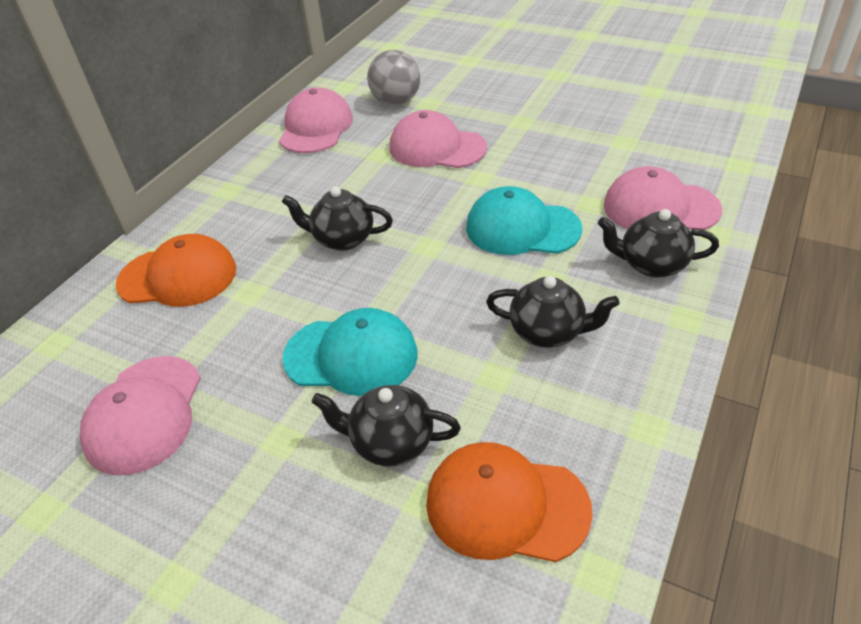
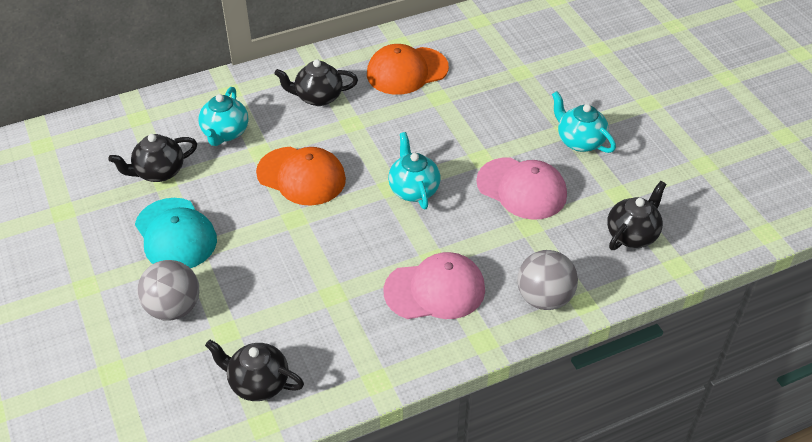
grey ball: 1 -> 2
pink cap: 4 -> 2
turquoise cap: 2 -> 1
turquoise teapot: 0 -> 3

